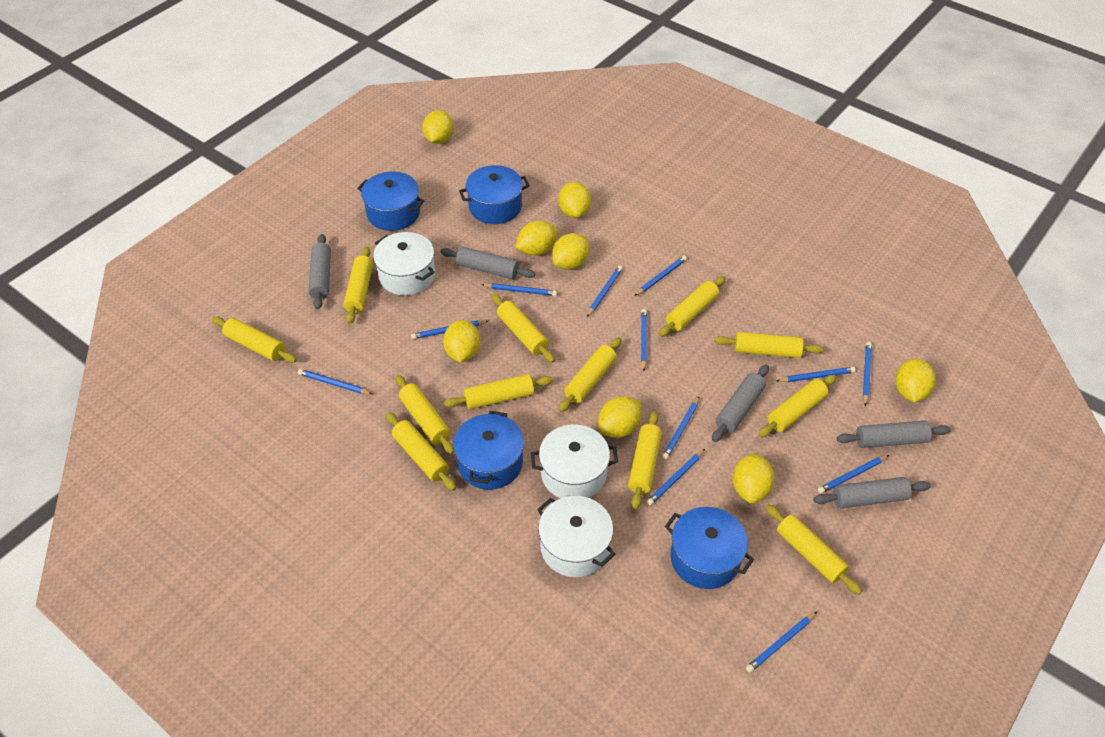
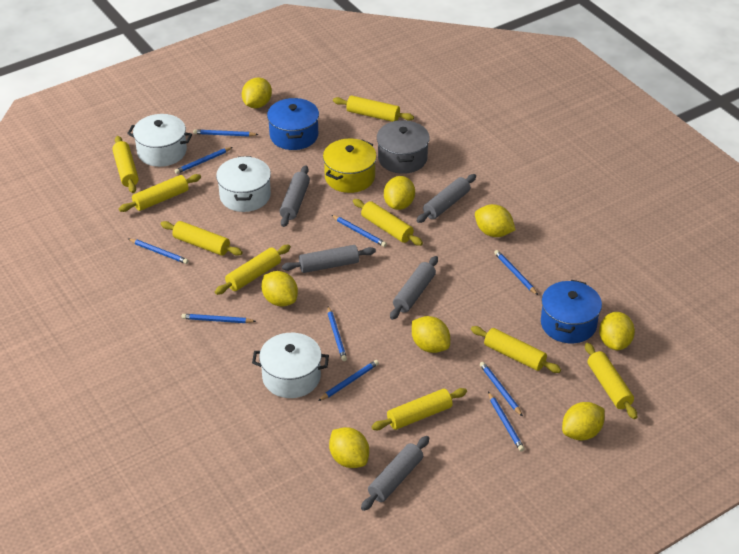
blue pencil: 12 -> 10
blue pot: 4 -> 2
grey pot: 0 -> 1
yellow pot: 0 -> 1
yellow rolling pin: 12 -> 9

